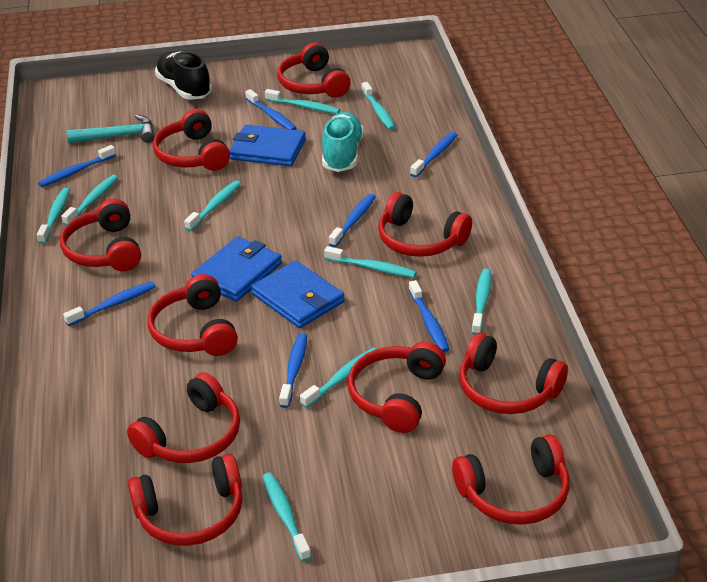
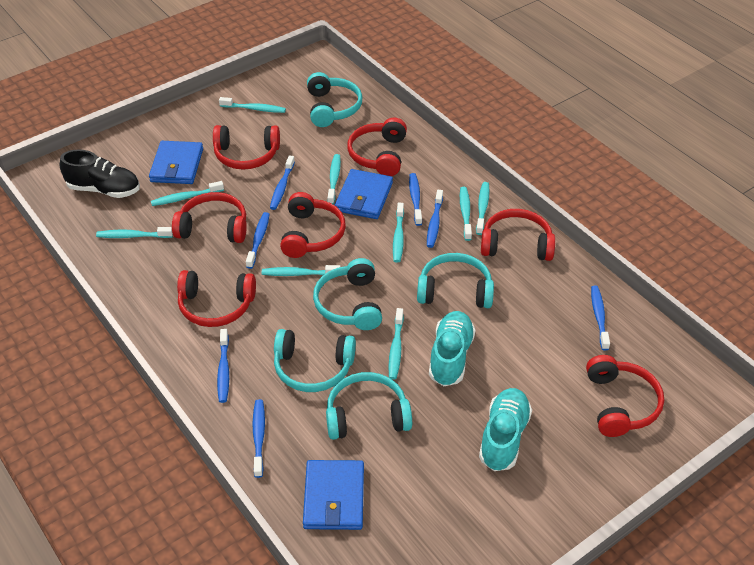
red headphones: 10 -> 7
turquoise hammer: 1 -> 0
turquoise headphones: 0 -> 5
turquoise shoe: 1 -> 2

